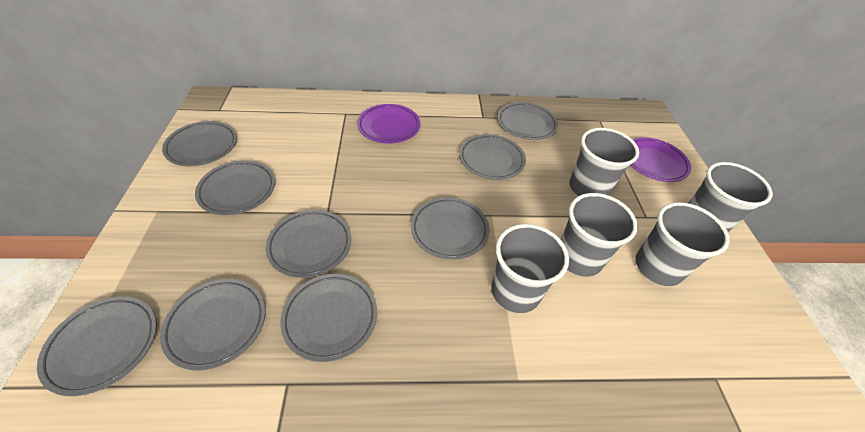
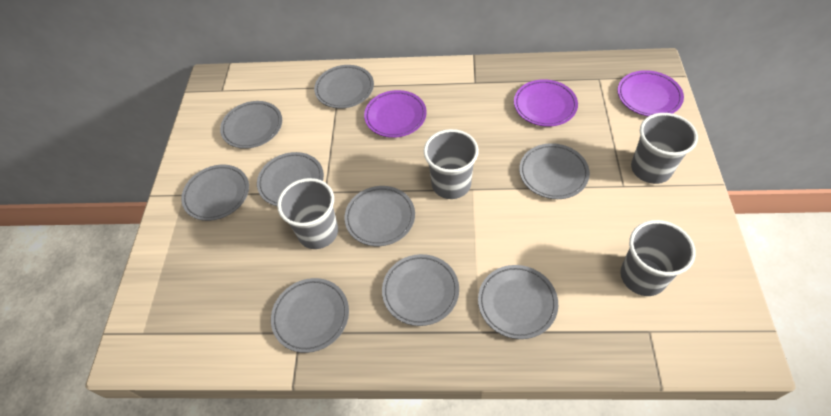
grey cup: 5 -> 4
purple plate: 2 -> 3

